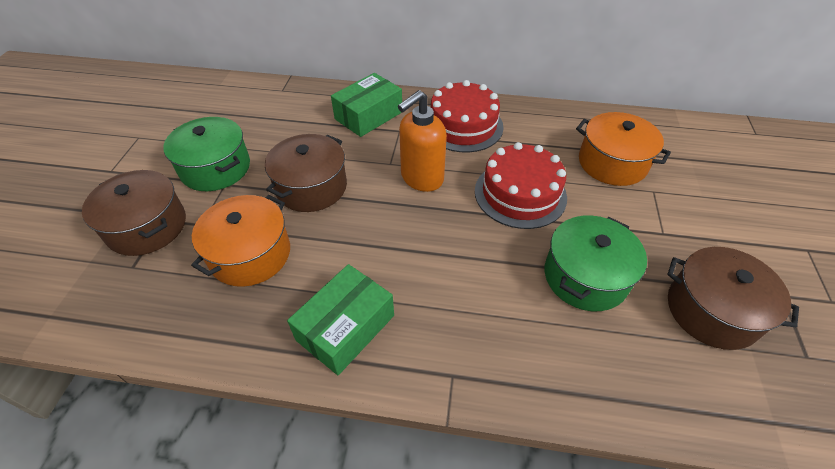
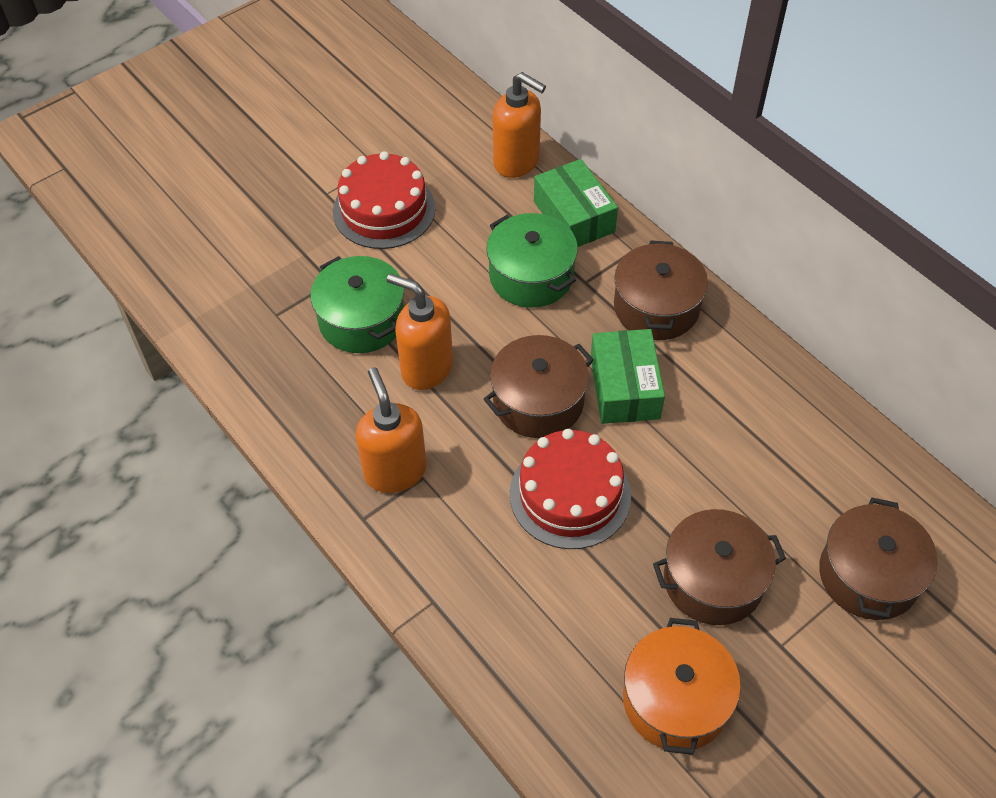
brown pot: 3 -> 4
orange pot: 2 -> 1
orange soap dispenser: 1 -> 3

